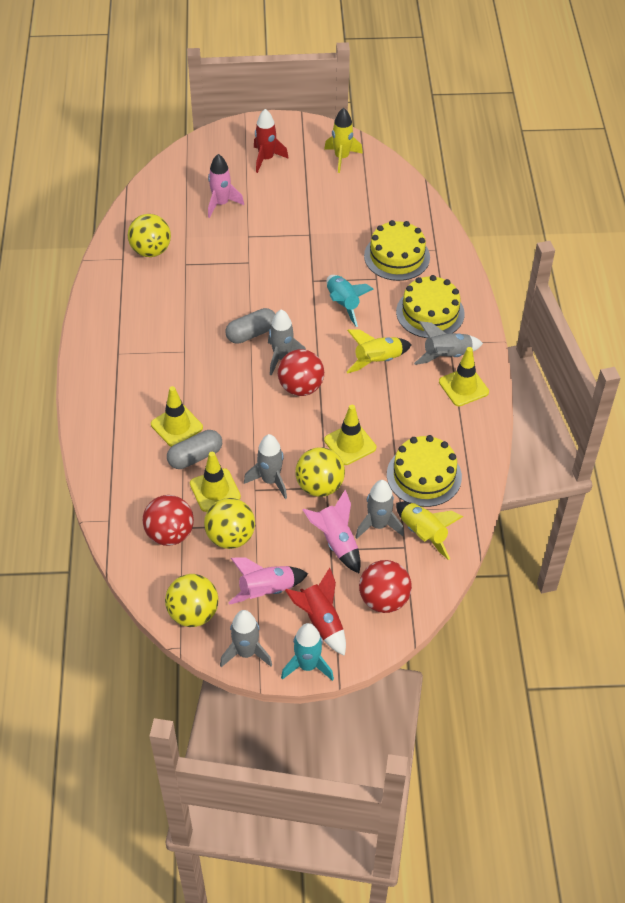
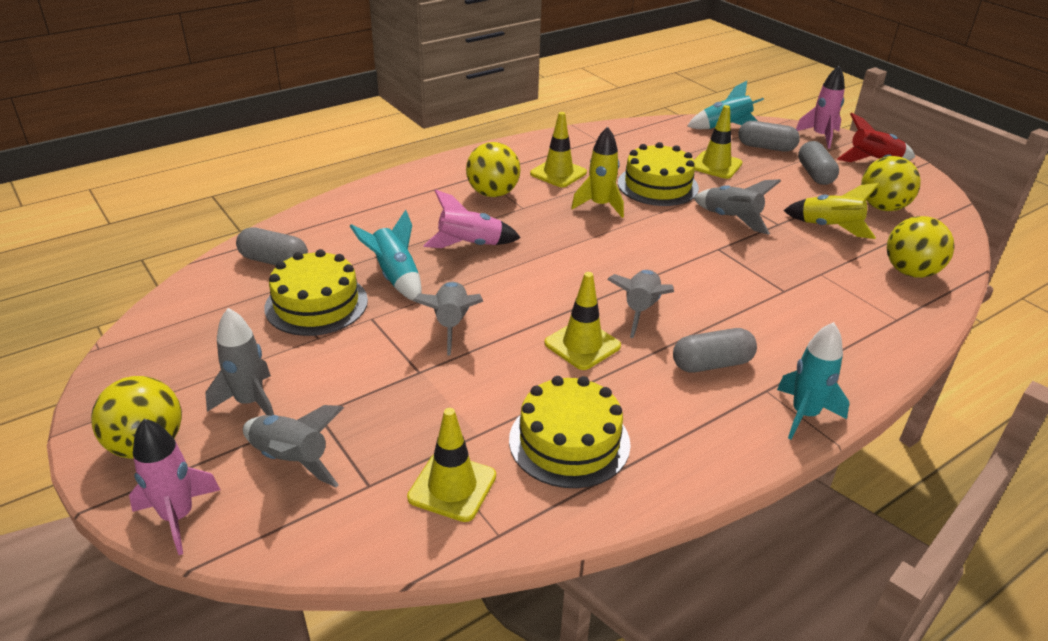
grey capsule: 2 -> 4
red ball: 3 -> 0
red rocket: 2 -> 1
turquoise rocket: 2 -> 3
yellow rocket: 3 -> 2

